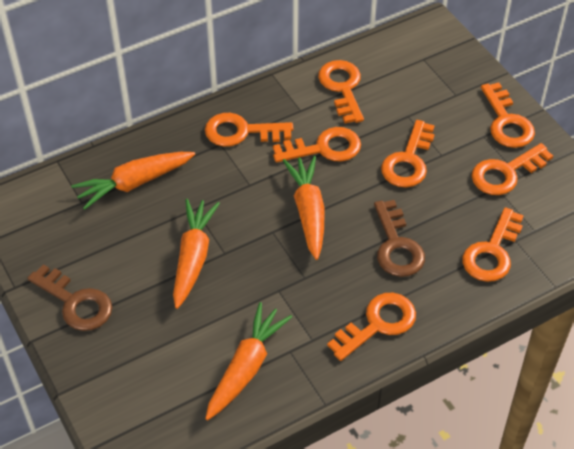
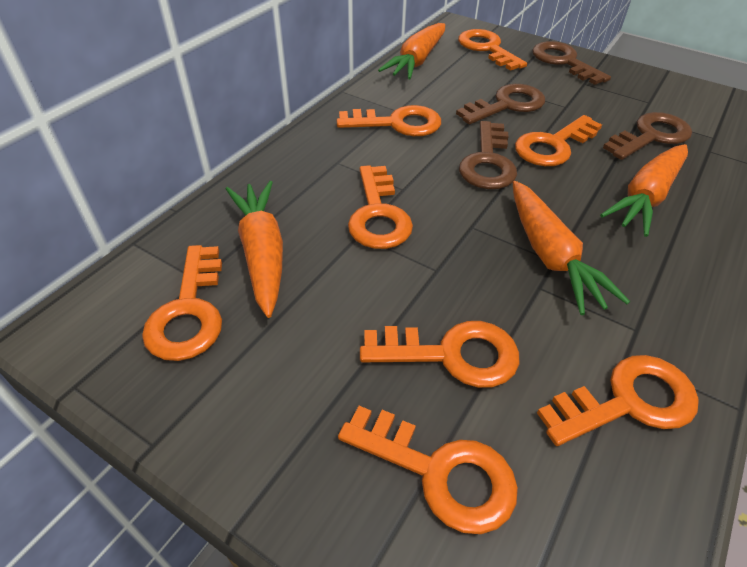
brown key: 2 -> 4

